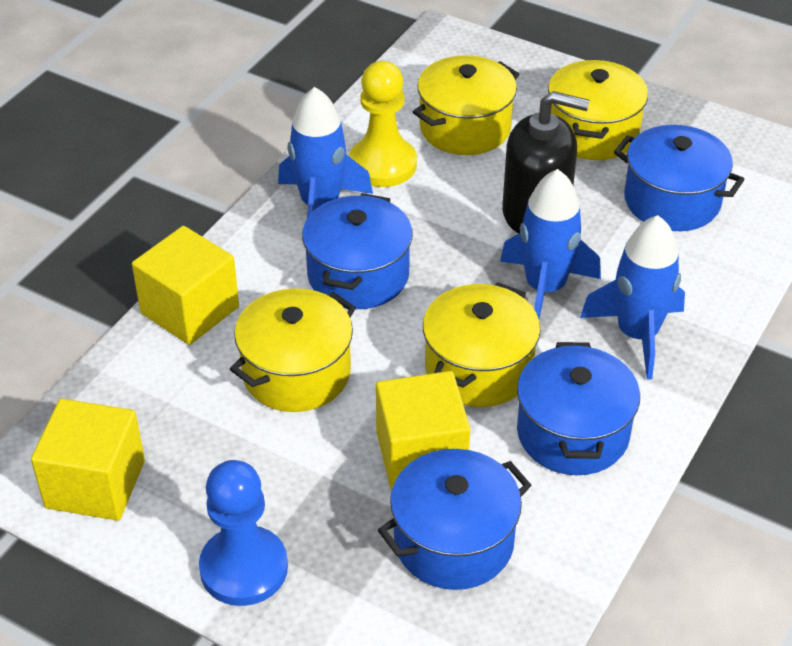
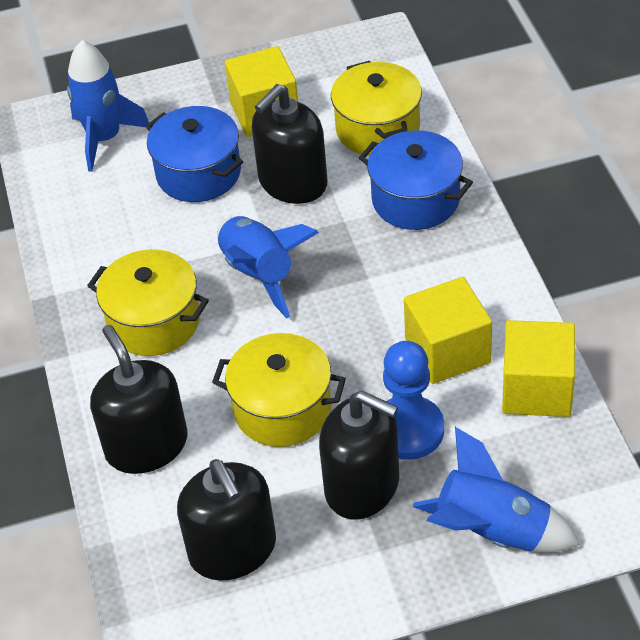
black soap dispenser: 1 -> 4
blue pot: 4 -> 2
yellow pawn: 1 -> 0
yellow pot: 4 -> 3

